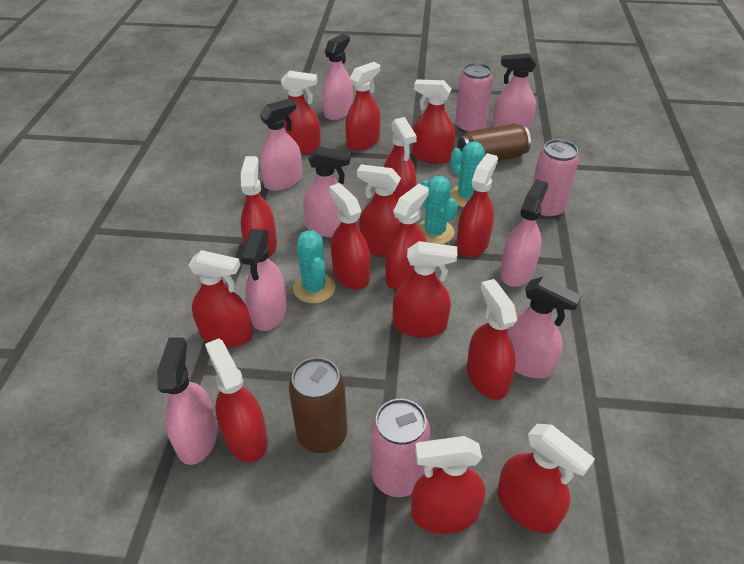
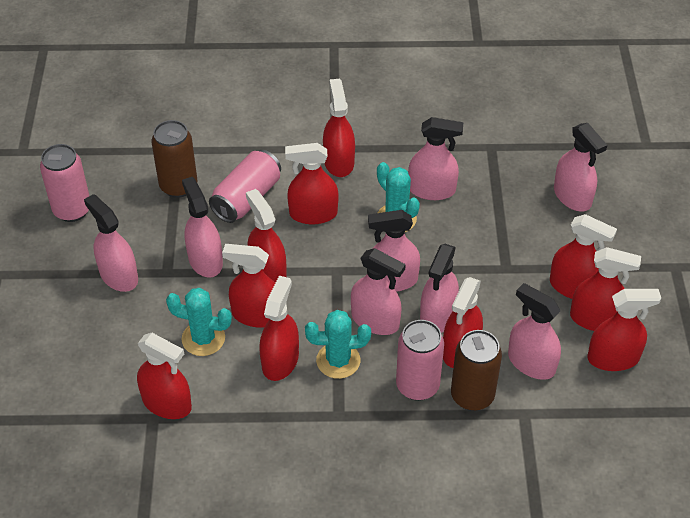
red spray bottle: 15 -> 10

